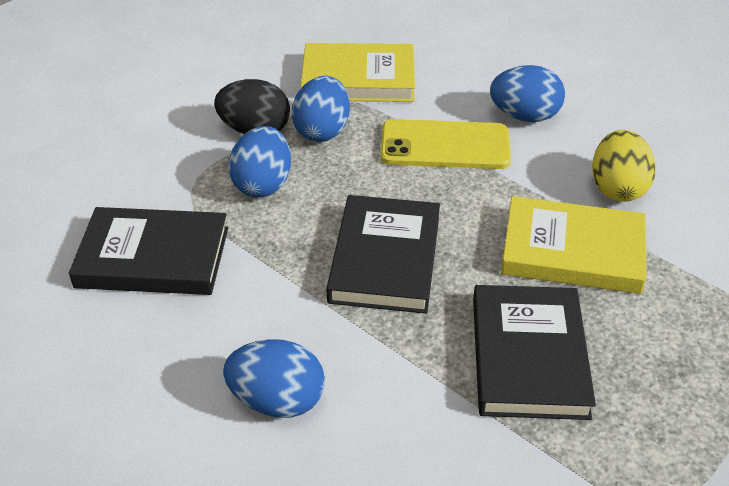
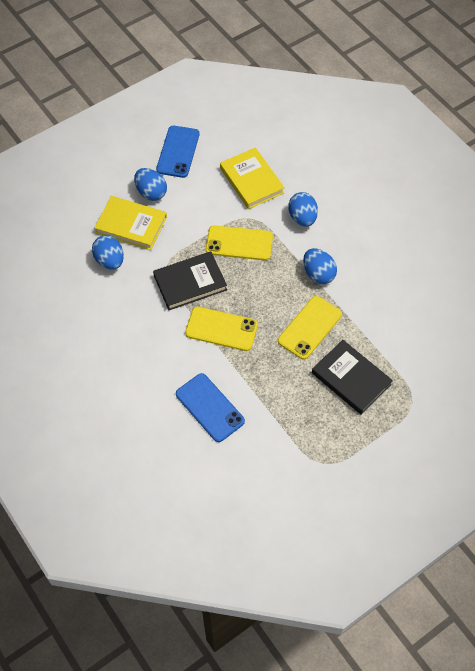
black book: 3 -> 2
black egg: 1 -> 0
blue phone: 0 -> 2
yellow egg: 1 -> 0
yellow phone: 1 -> 3

